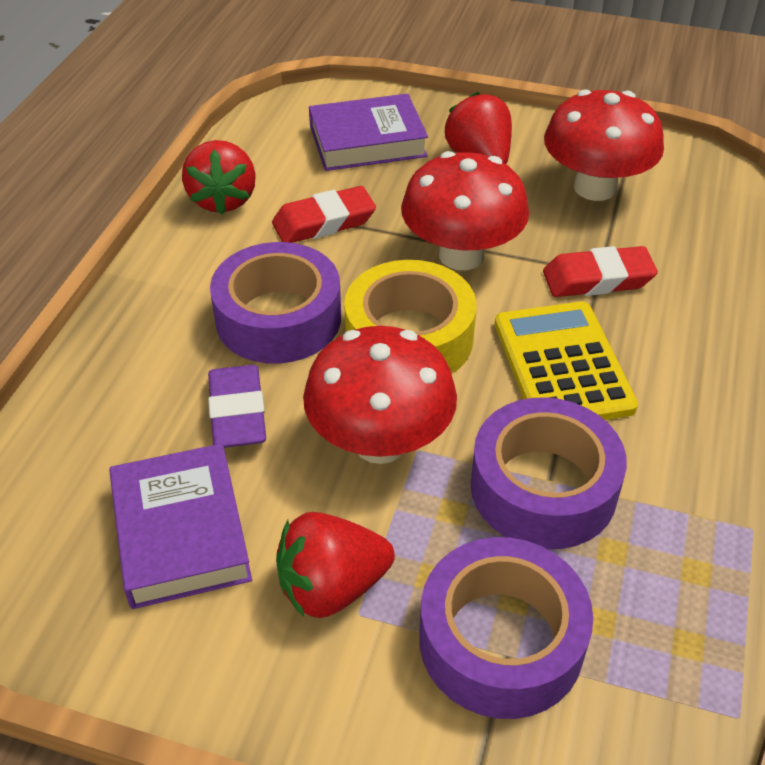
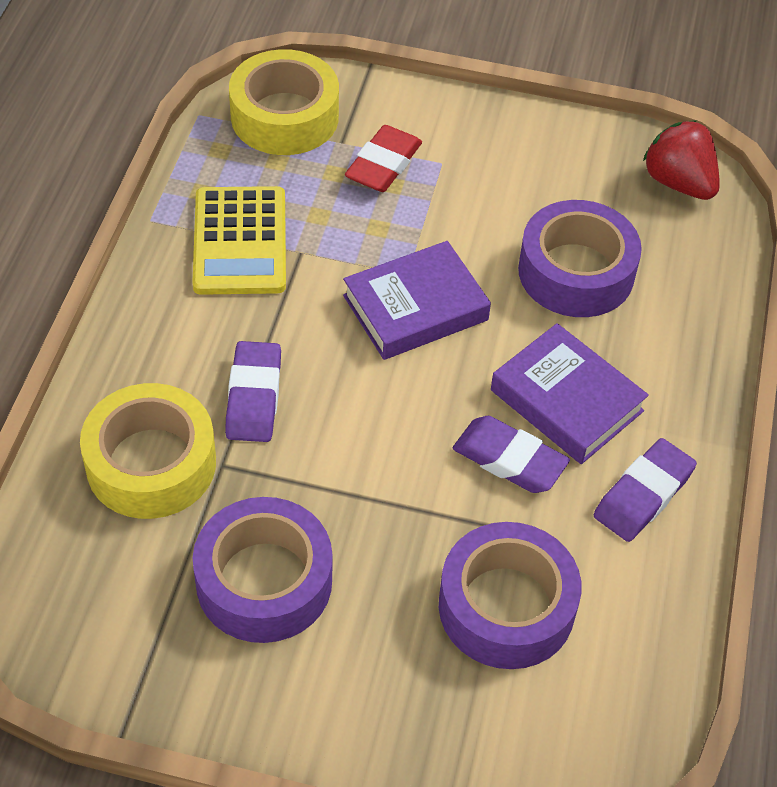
purple eraser: 1 -> 3
red eraser: 2 -> 1
red mushroom: 3 -> 0
red strawberry: 3 -> 1
yellow tape: 1 -> 2

